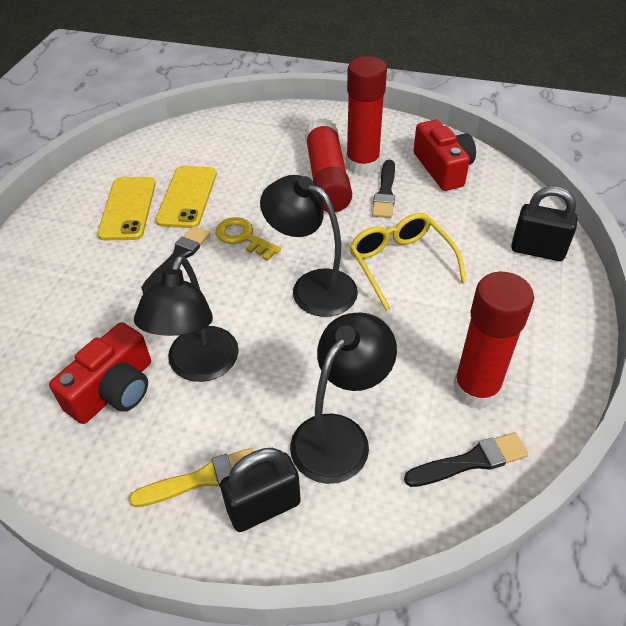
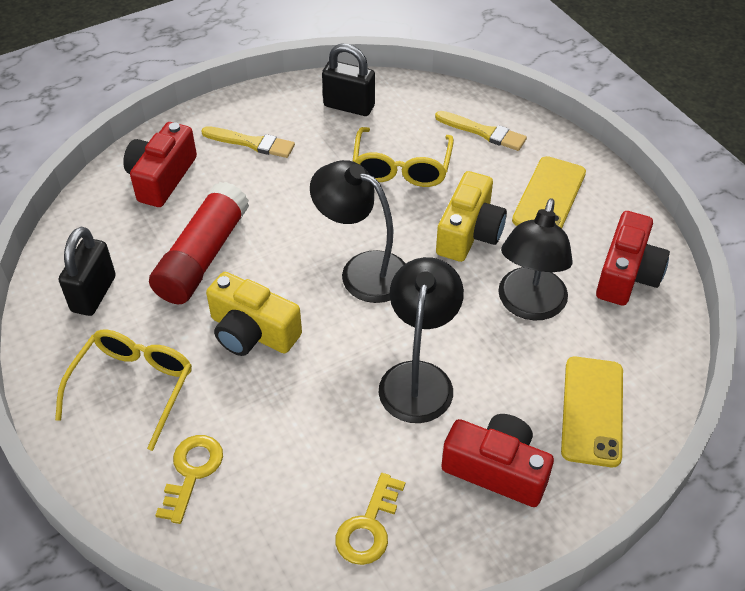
black brush: 3 -> 0
red camera: 2 -> 3
red glue stick: 3 -> 1
yellow brush: 1 -> 2
yellow camera: 0 -> 2
yellow glasses: 1 -> 2
yellow key: 1 -> 2

